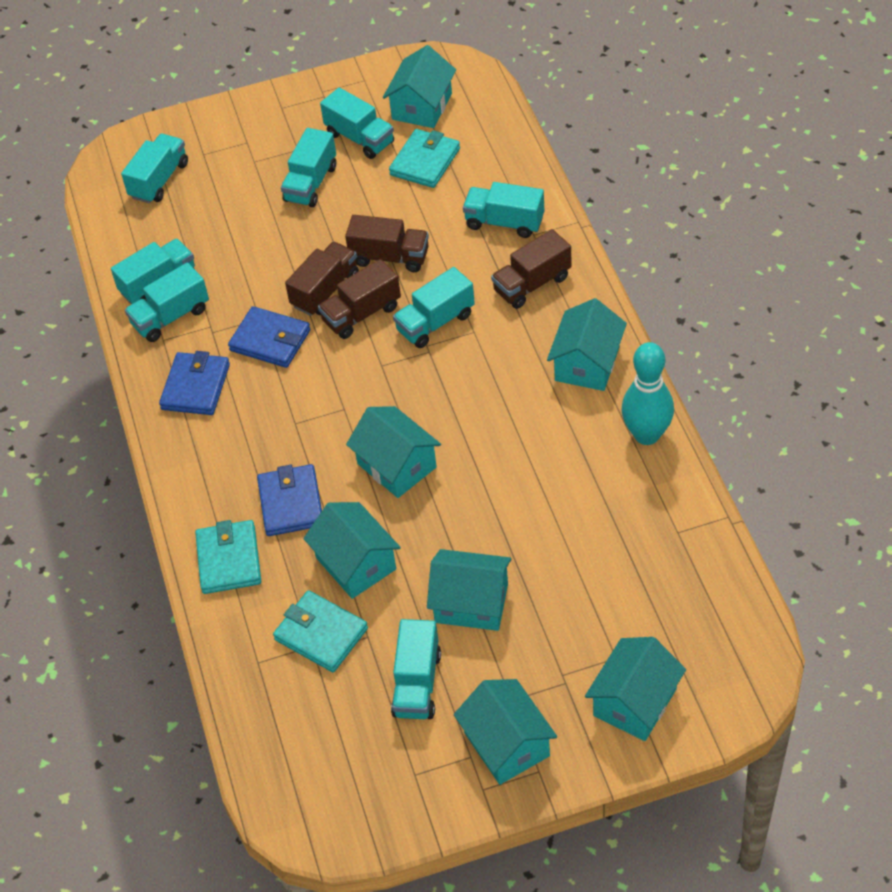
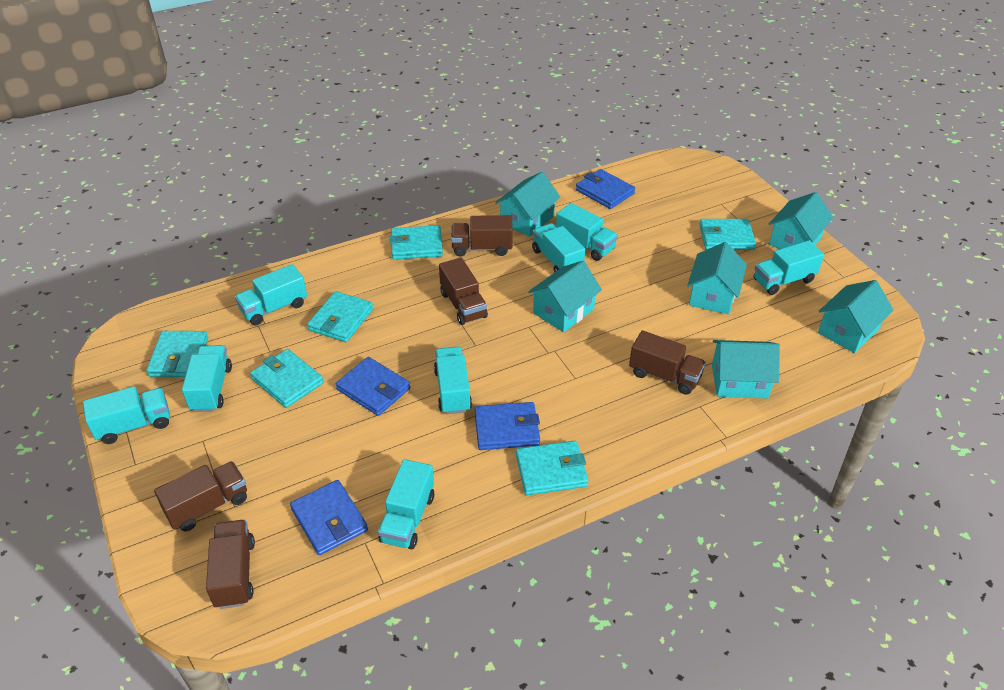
blue wallet: 3 -> 4
brown truck: 4 -> 5
turquoise bowling pin: 1 -> 0
turquoise house: 7 -> 6
turquoise wallet: 3 -> 6

